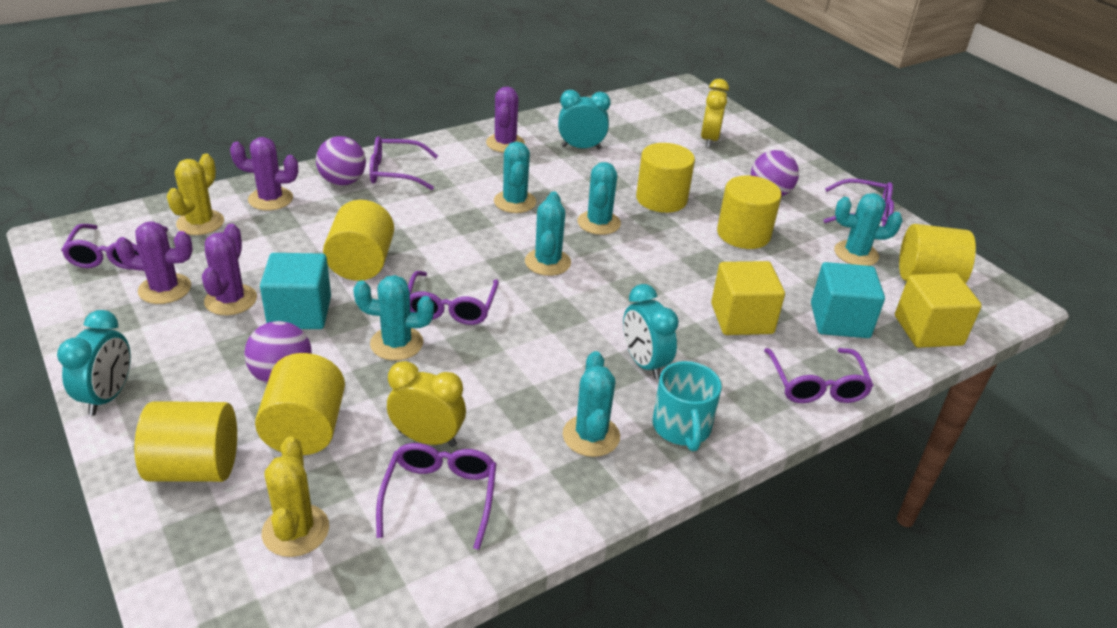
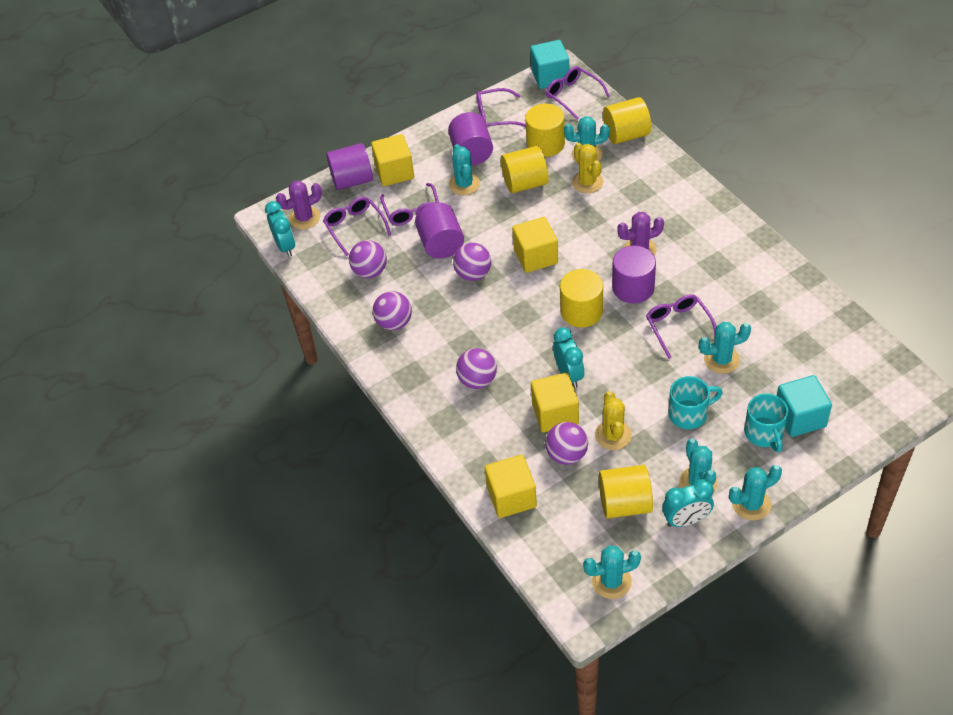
purple ball: 3 -> 5
purple cactus: 4 -> 2
purple cylinder: 0 -> 4
purple glasses: 6 -> 5
turquoise mug: 1 -> 2
yellow clock: 2 -> 0
yellow cube: 2 -> 4
yellow cylinder: 6 -> 5

